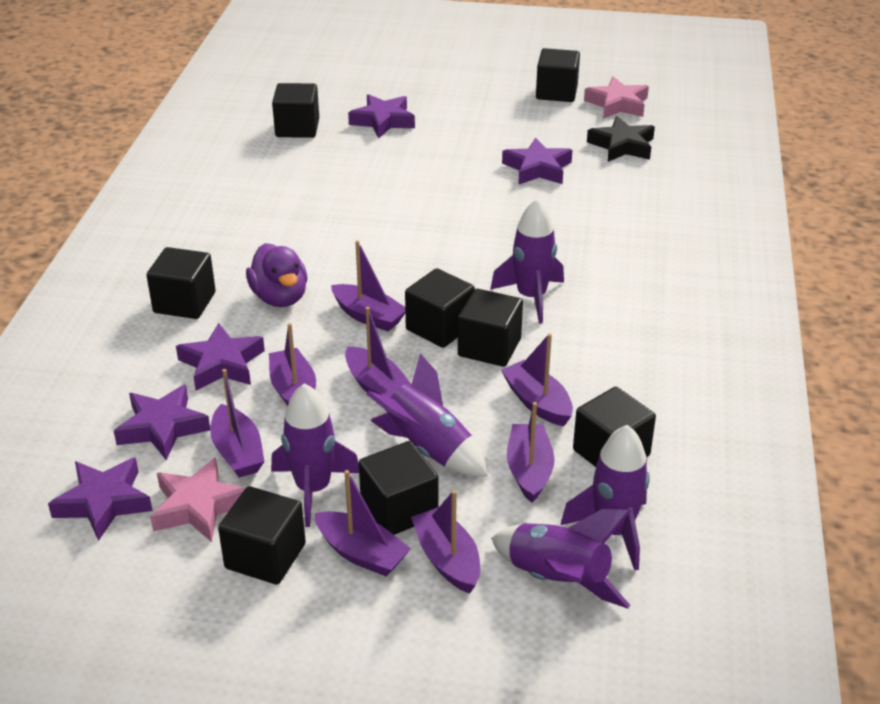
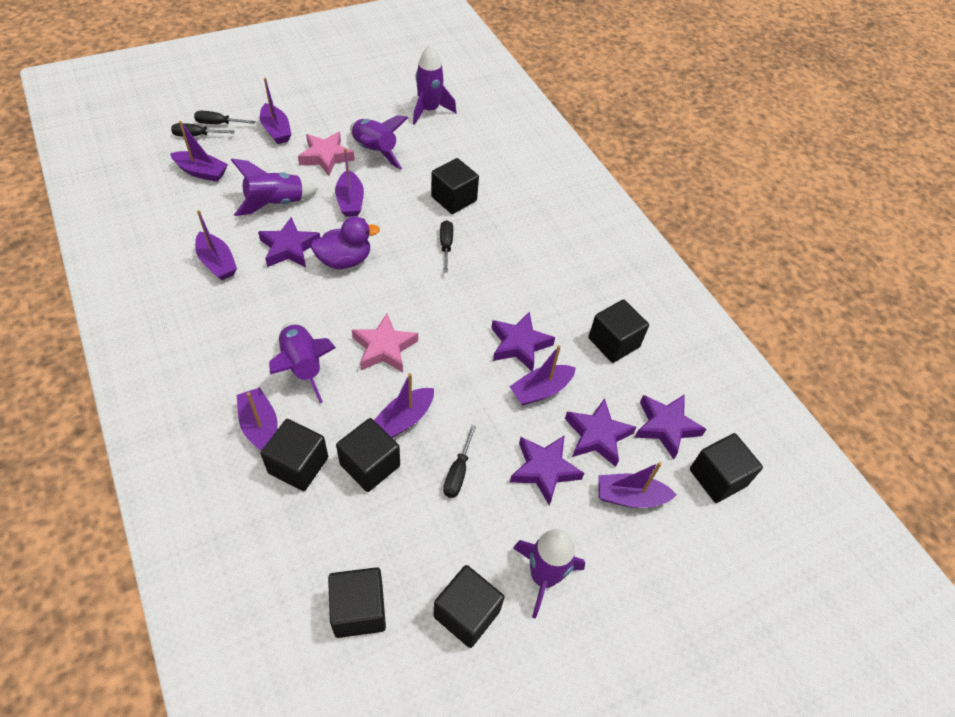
black cube: 8 -> 7
black screwdriver: 0 -> 4
black star: 1 -> 0

